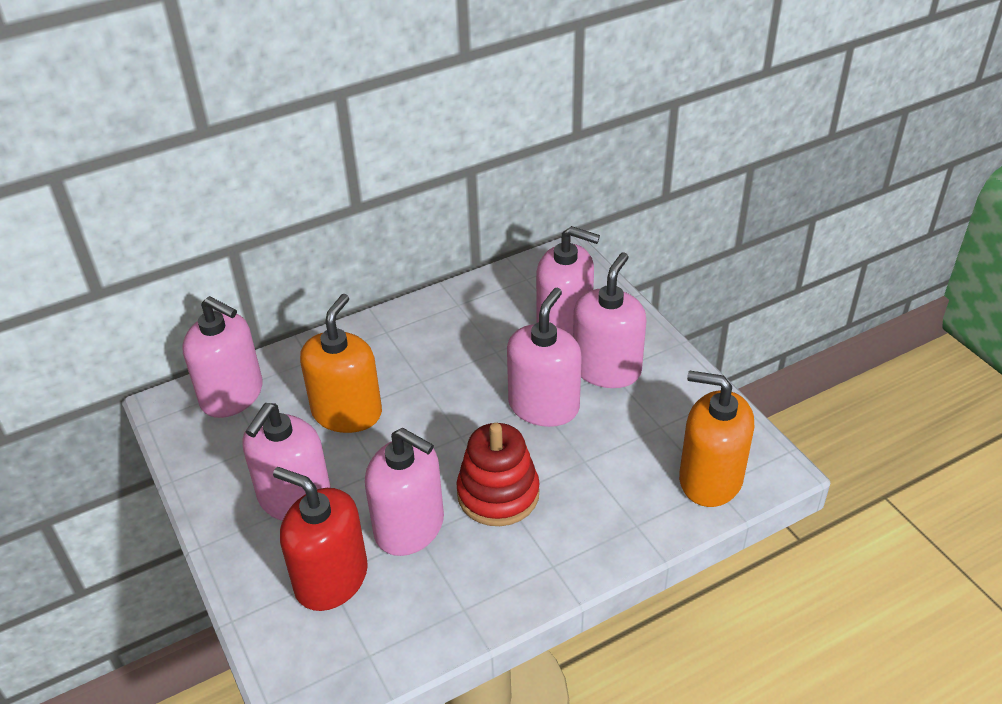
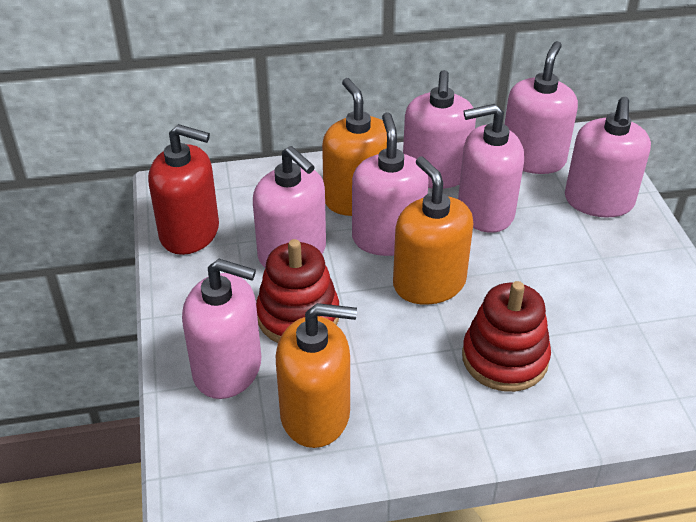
orange soap dispenser: 2 -> 3
pink soap dispenser: 6 -> 7
red stacking toy: 1 -> 2

